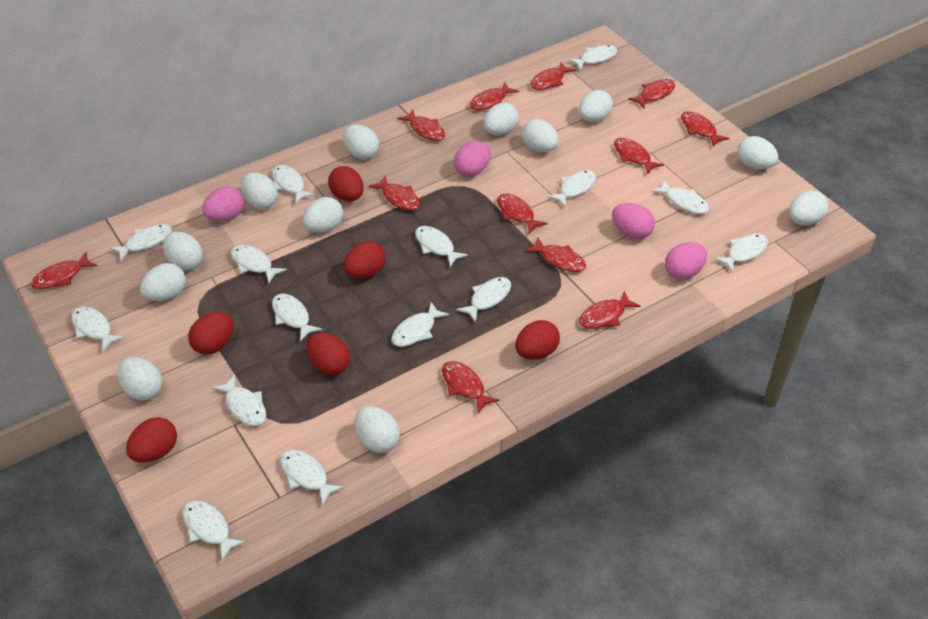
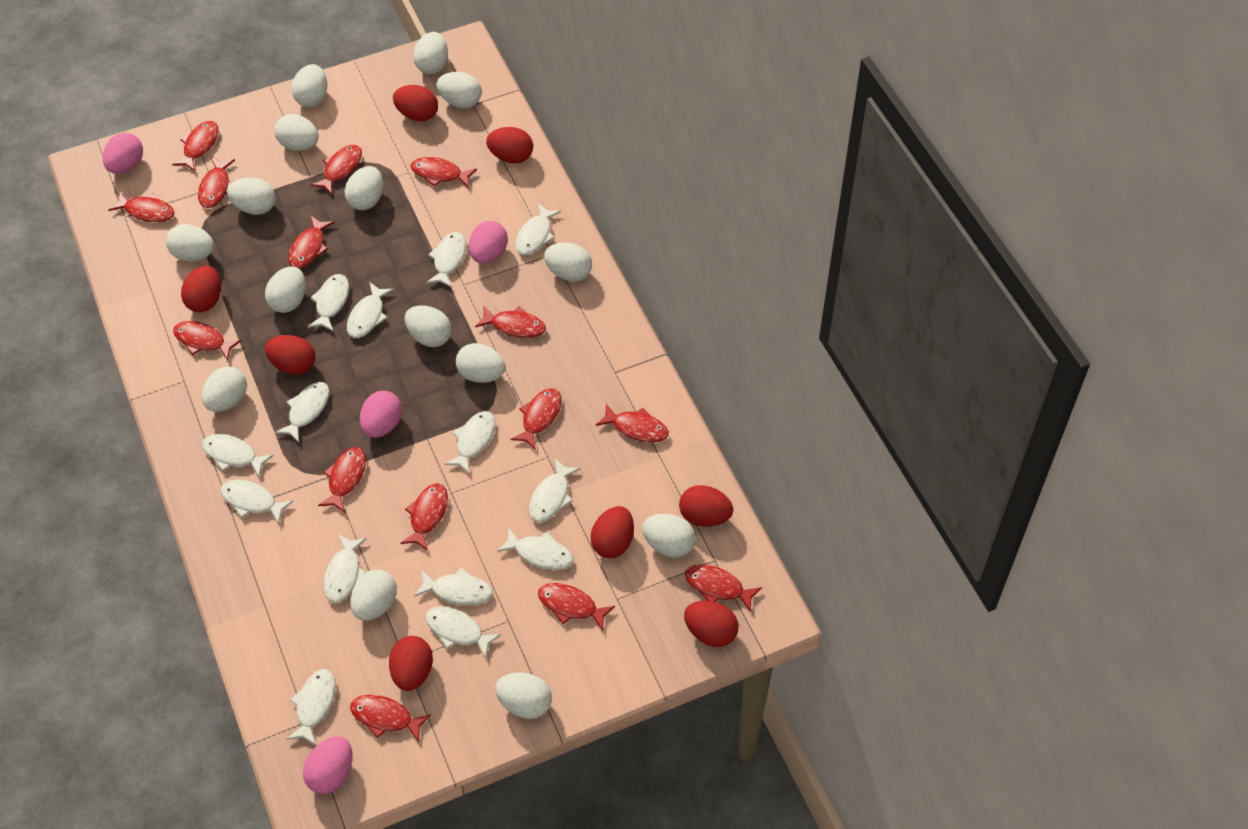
red egg: 6 -> 8
red fish: 12 -> 15
white egg: 12 -> 15
white fish: 15 -> 14

